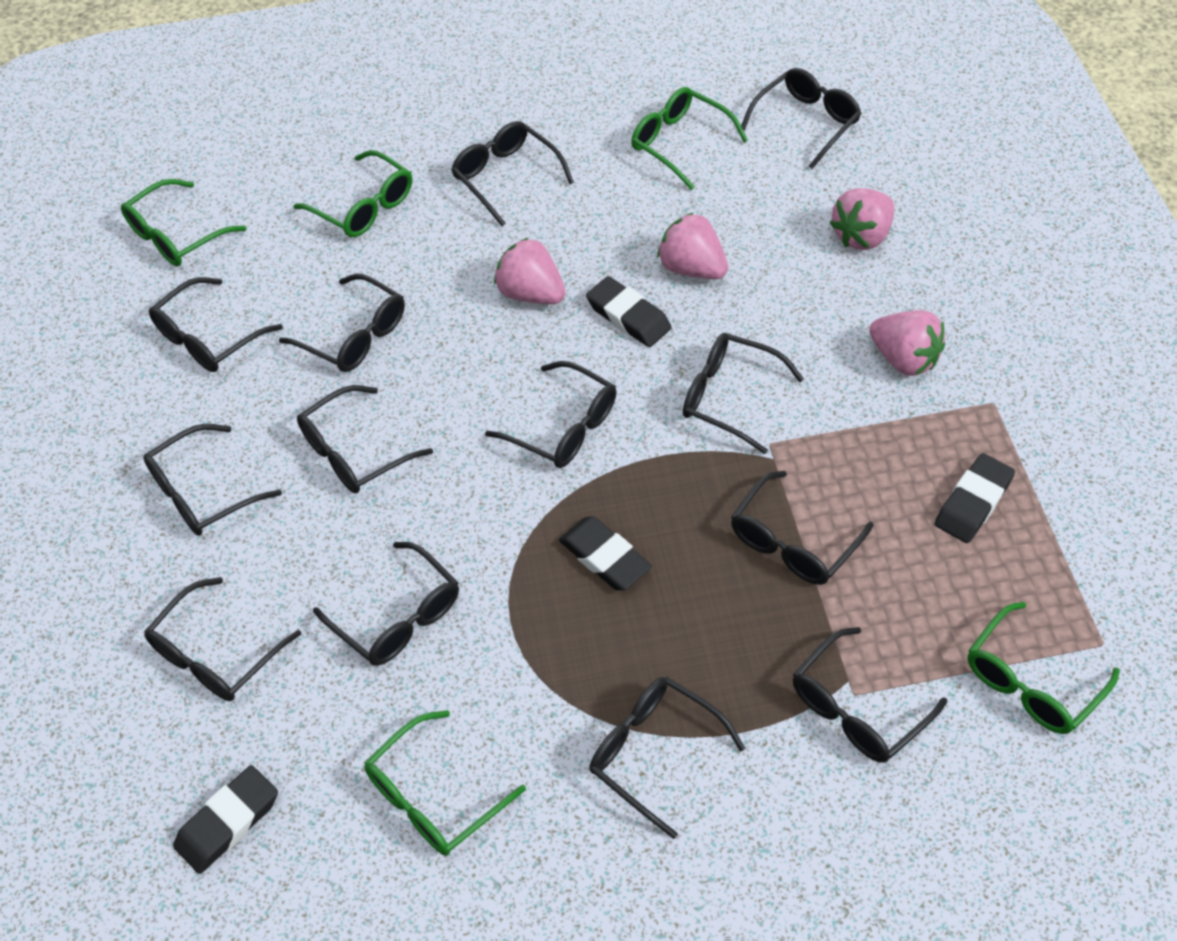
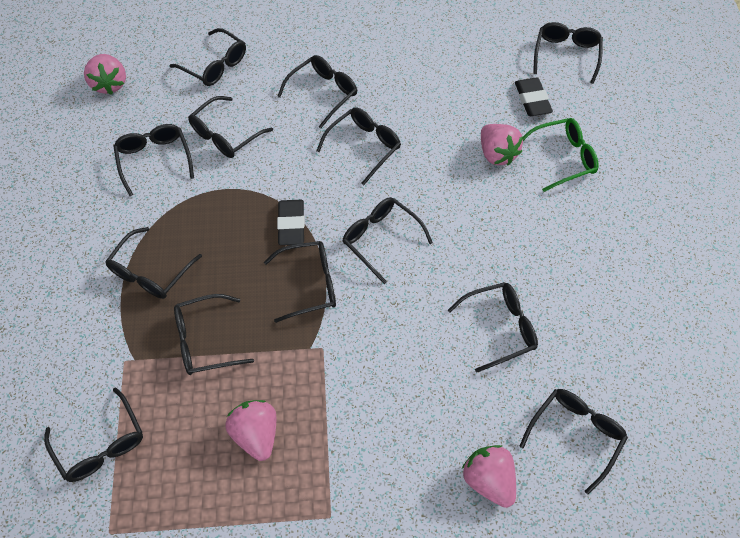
black eraser: 4 -> 2
green glasses: 5 -> 1

